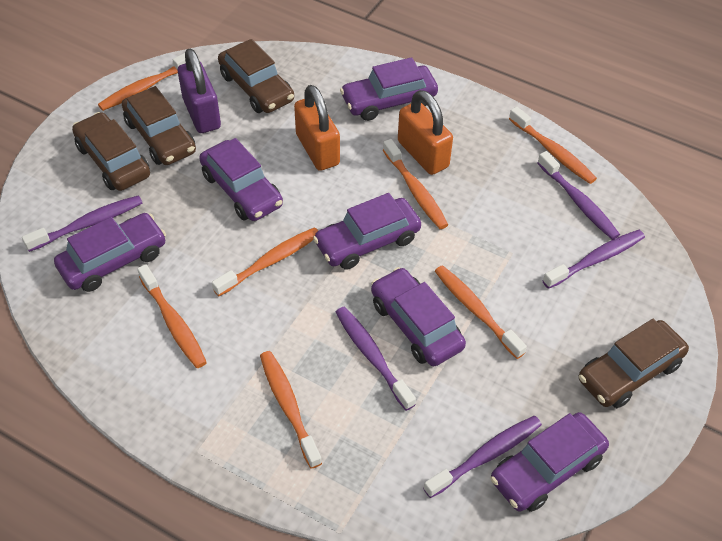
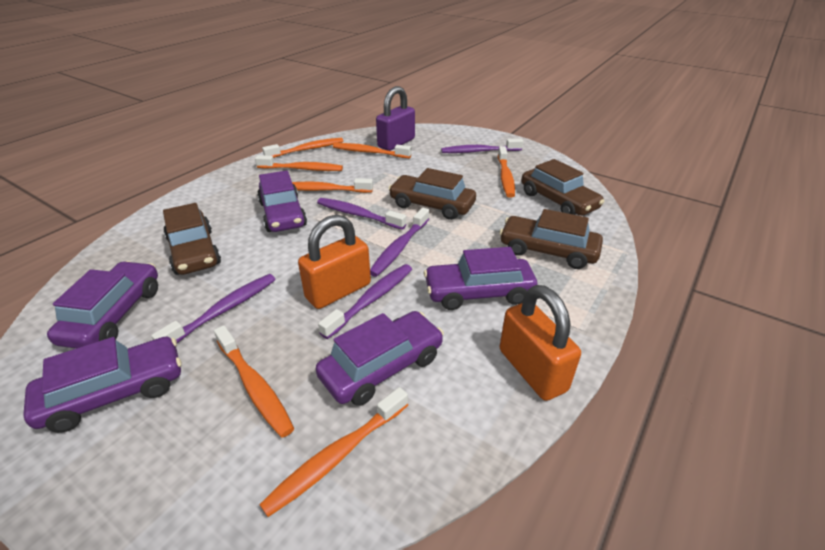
purple car: 6 -> 5

